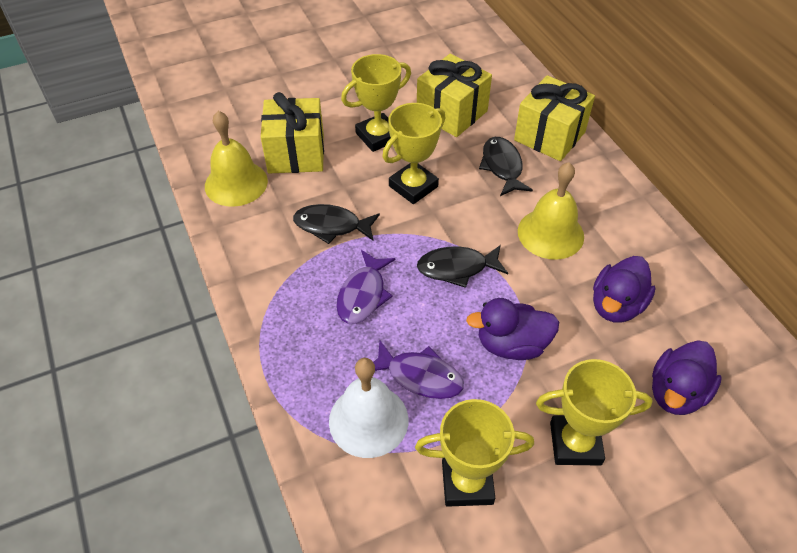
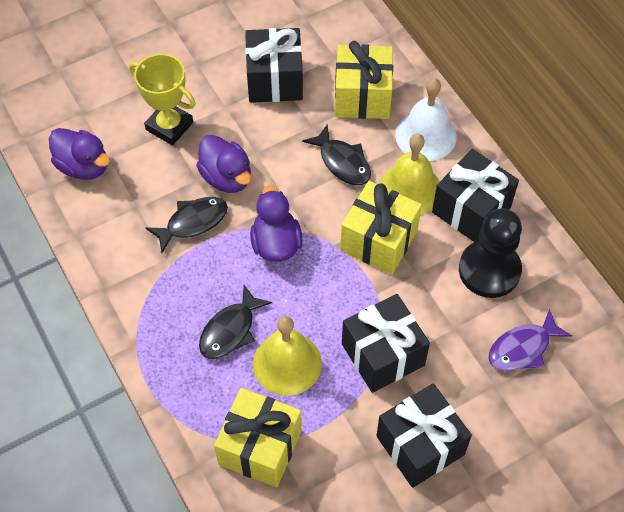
black gift: 0 -> 4
black pawn: 0 -> 1
purple fish: 2 -> 1
yellow trophy: 4 -> 1

